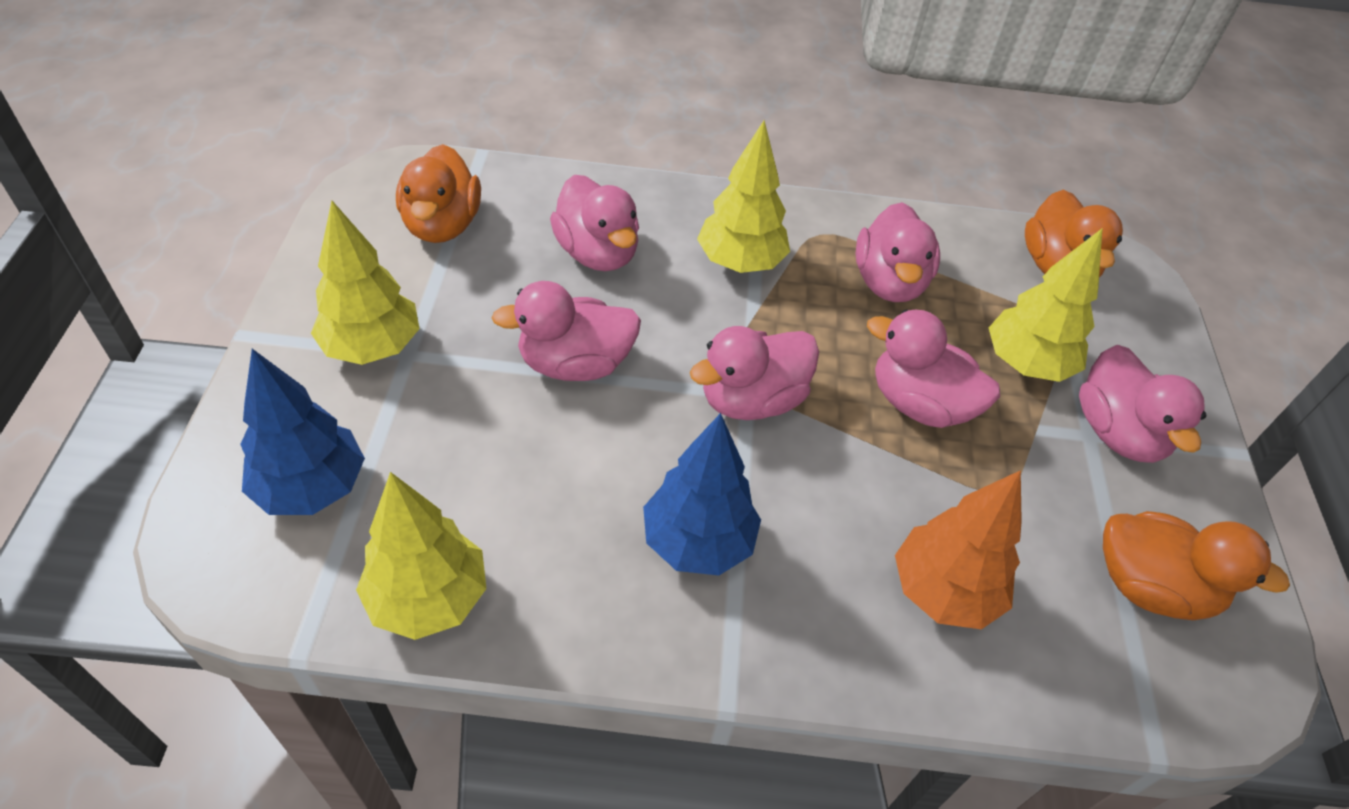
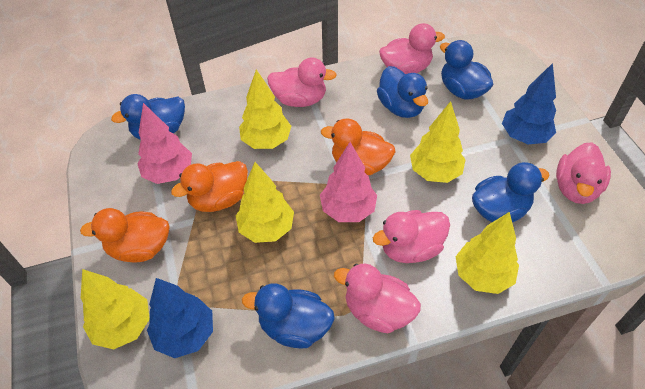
blue duck: 0 -> 5
orange tree: 1 -> 0
pink duck: 6 -> 5
pink tree: 0 -> 2
yellow tree: 4 -> 5

